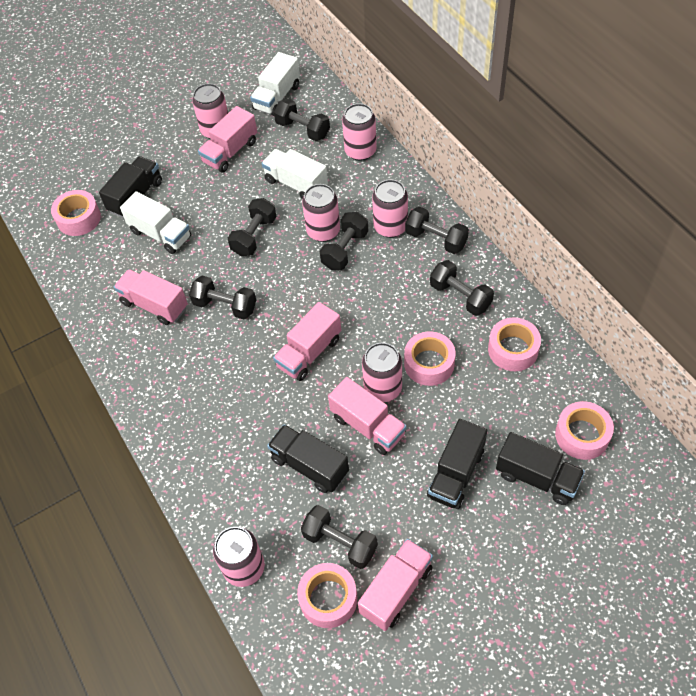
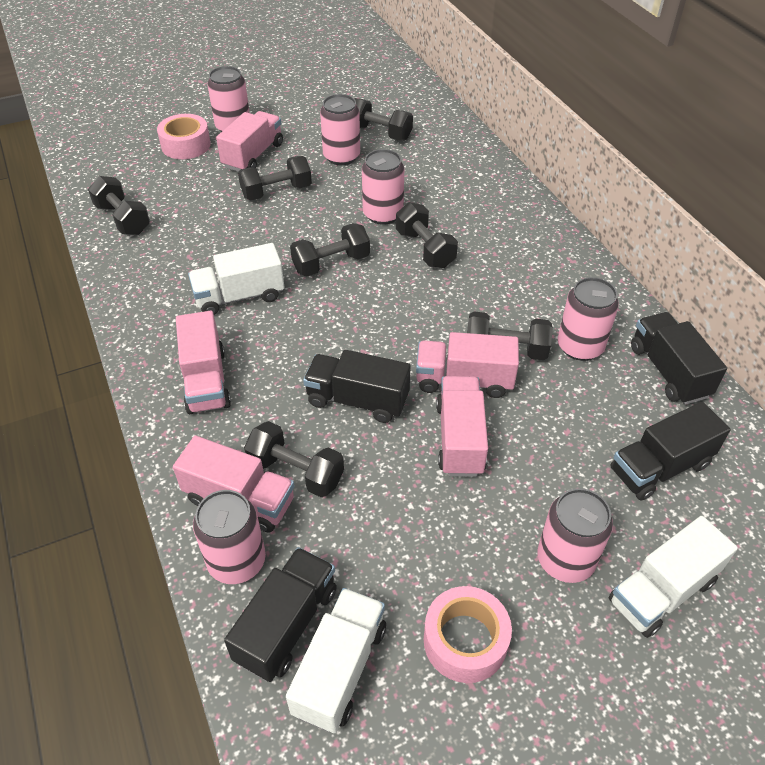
pink tape: 5 -> 2

